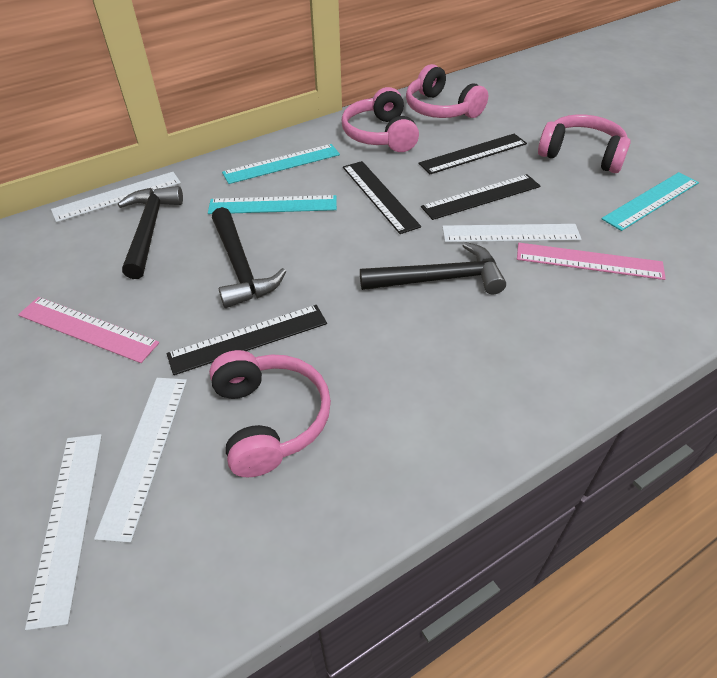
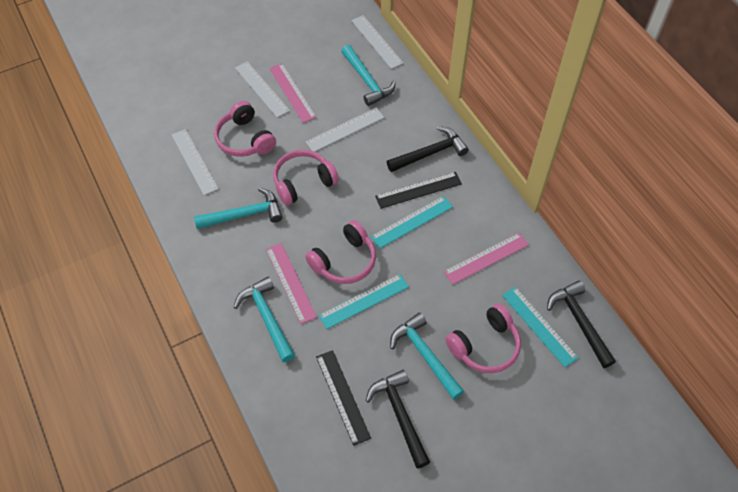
black ruler: 4 -> 2
pink ruler: 2 -> 3
turquoise hammer: 0 -> 4

